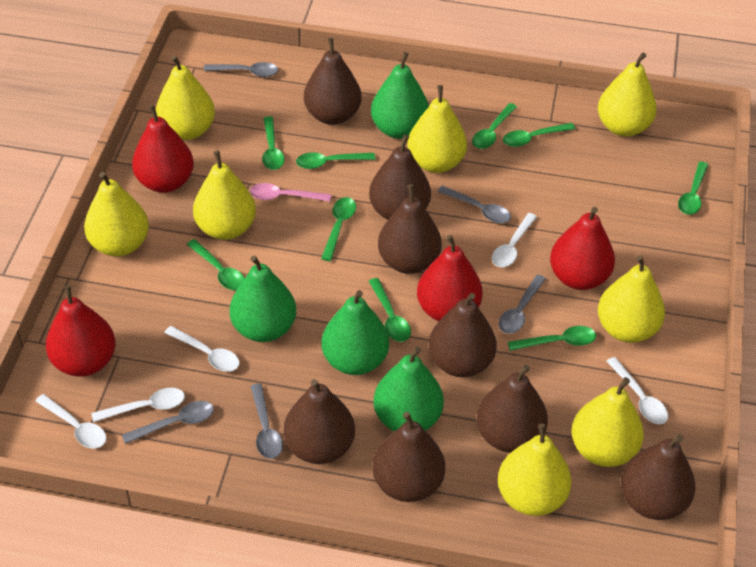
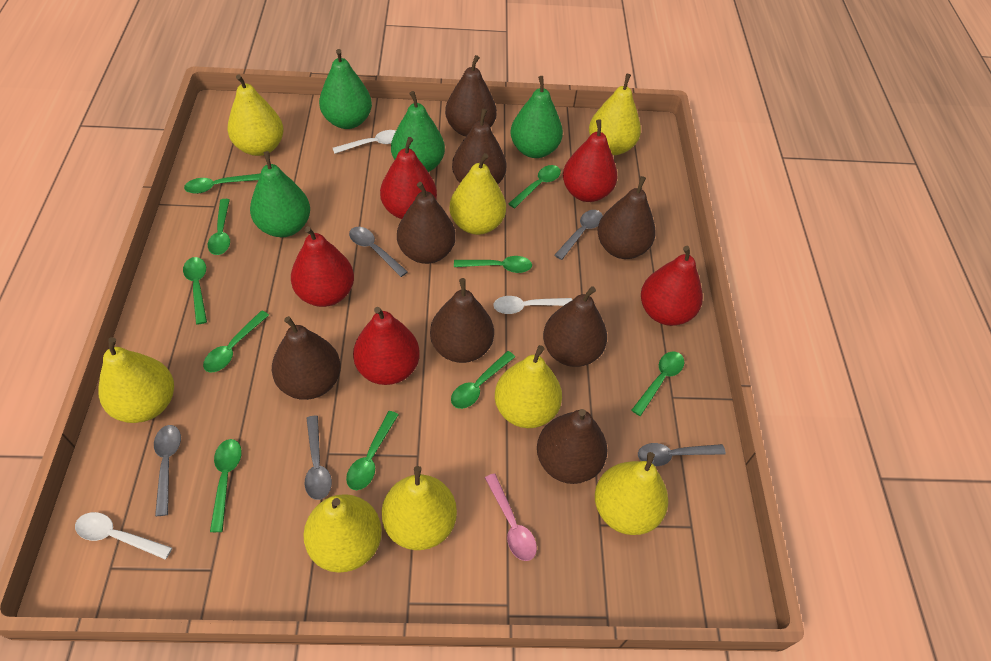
green spoon: 9 -> 10
red pear: 4 -> 5
white spoon: 5 -> 3

